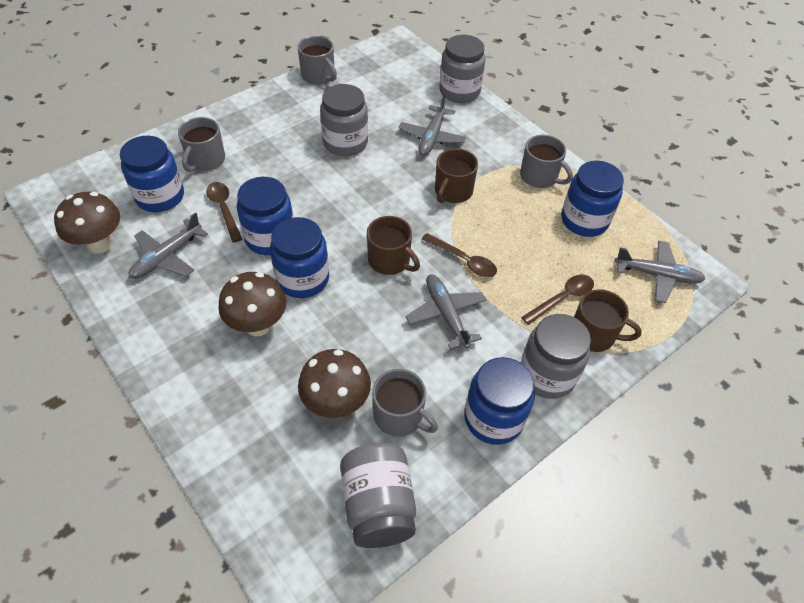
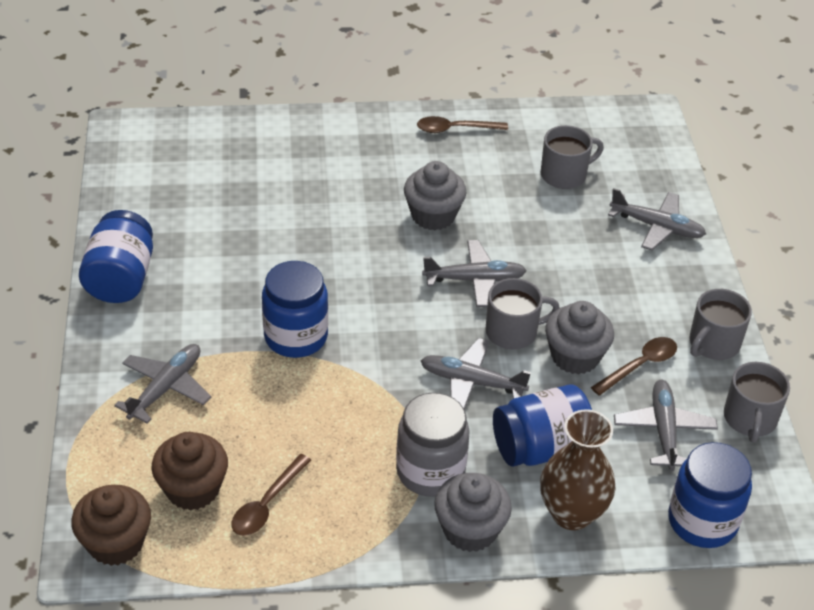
blue jar: 5 -> 4
brown cupcake: 0 -> 2
brown mug: 3 -> 0
brown mushroom: 3 -> 0
brown vase: 0 -> 1
grey cupcake: 0 -> 3
grey jar: 4 -> 1
grey plane: 4 -> 5

